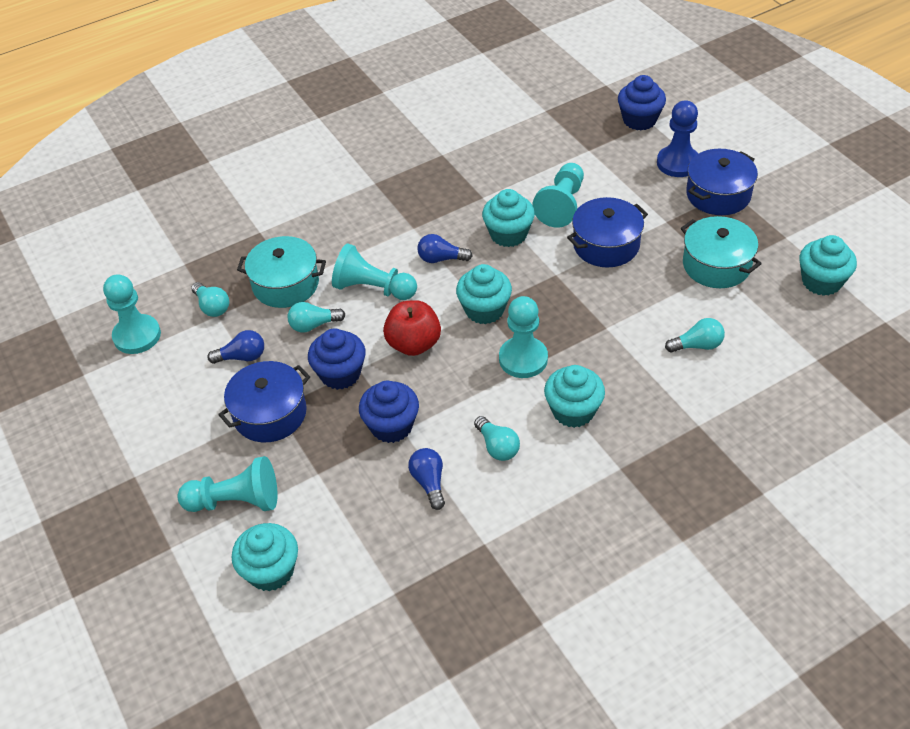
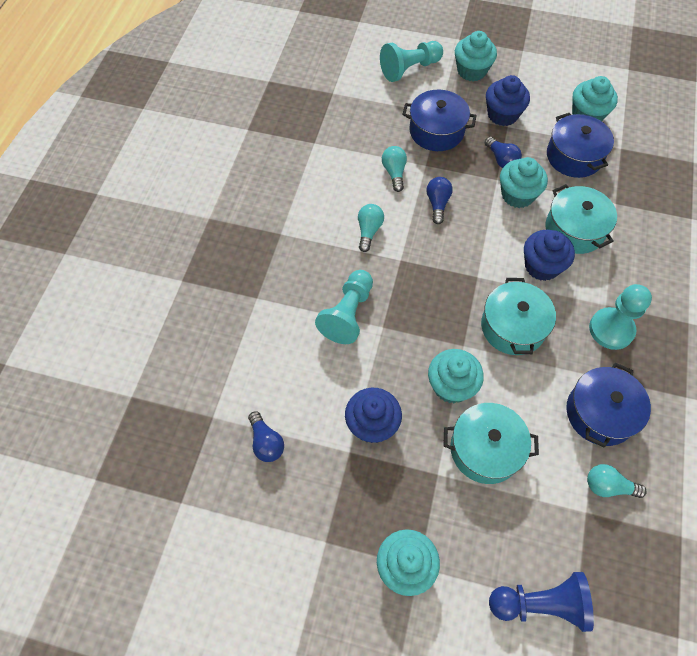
red apple: 1 -> 0
turquoise light bulb: 4 -> 3
turquoise pawn: 5 -> 3
turquoise pot: 2 -> 3

